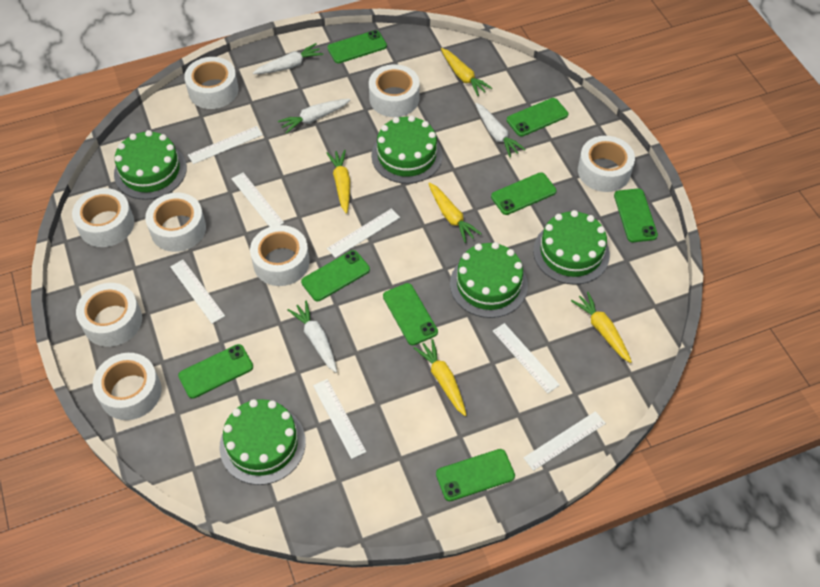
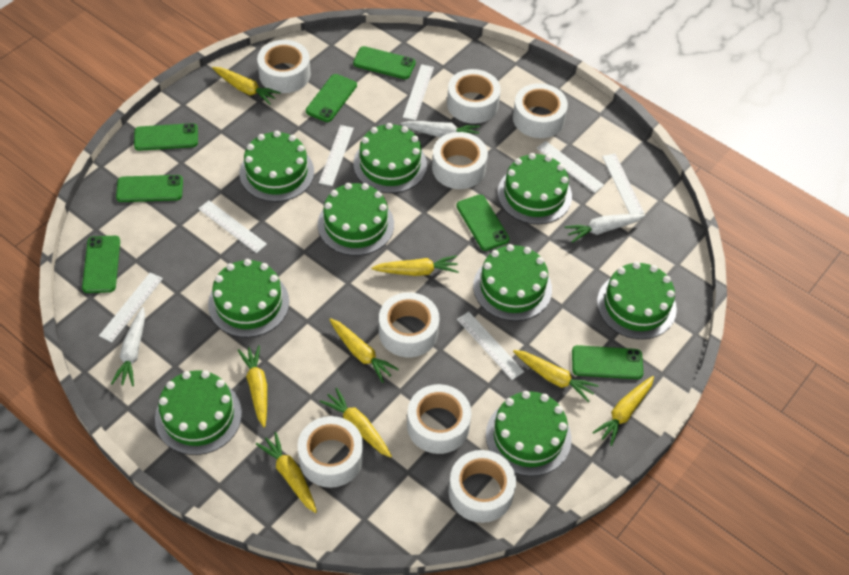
green cake: 5 -> 9
green phone: 8 -> 7
white carrot: 4 -> 3
yellow carrot: 5 -> 8

